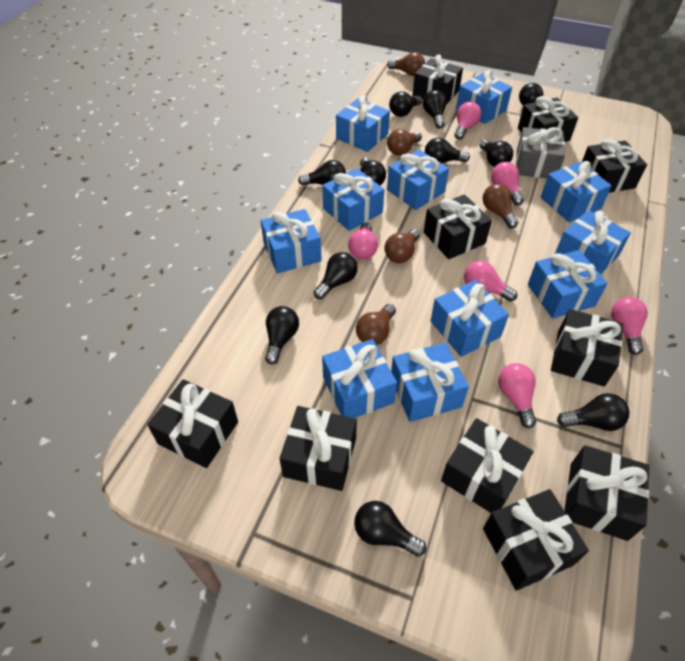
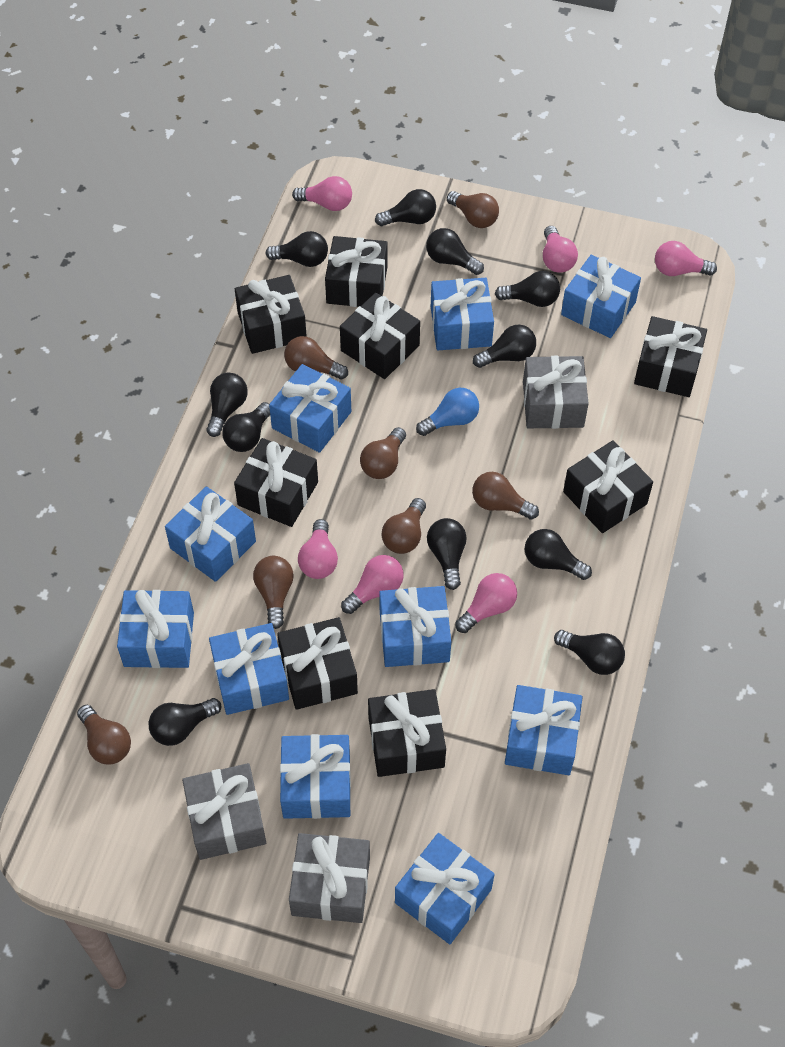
black gift: 10 -> 8
blue gift: 11 -> 10
blue light bulb: 0 -> 1
brown light bulb: 5 -> 7
grey gift: 1 -> 3

